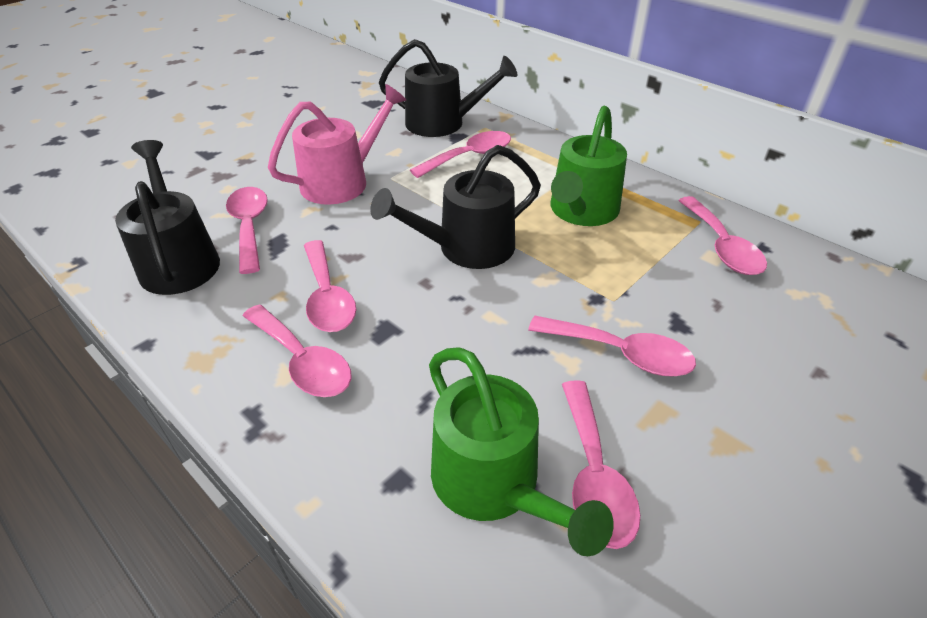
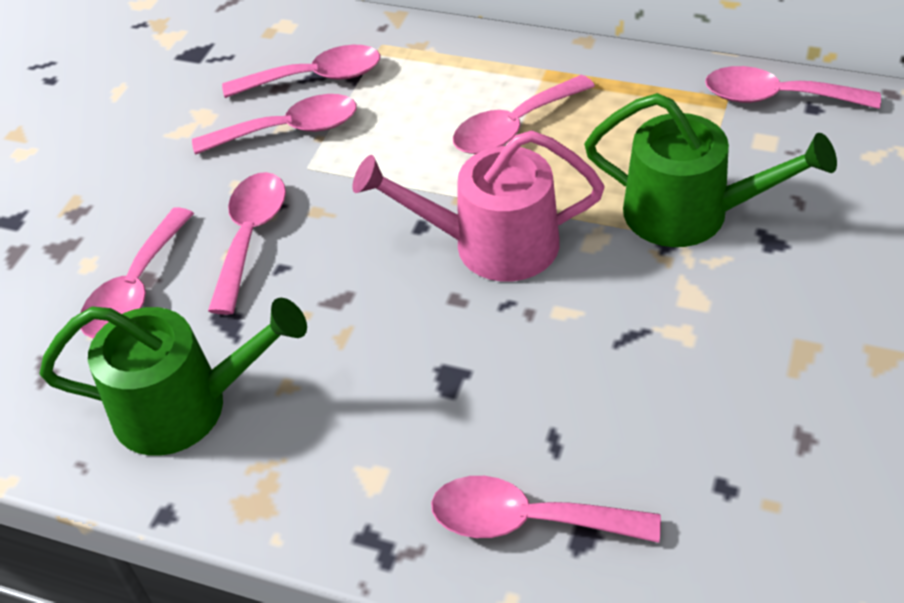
black watering can: 3 -> 0

